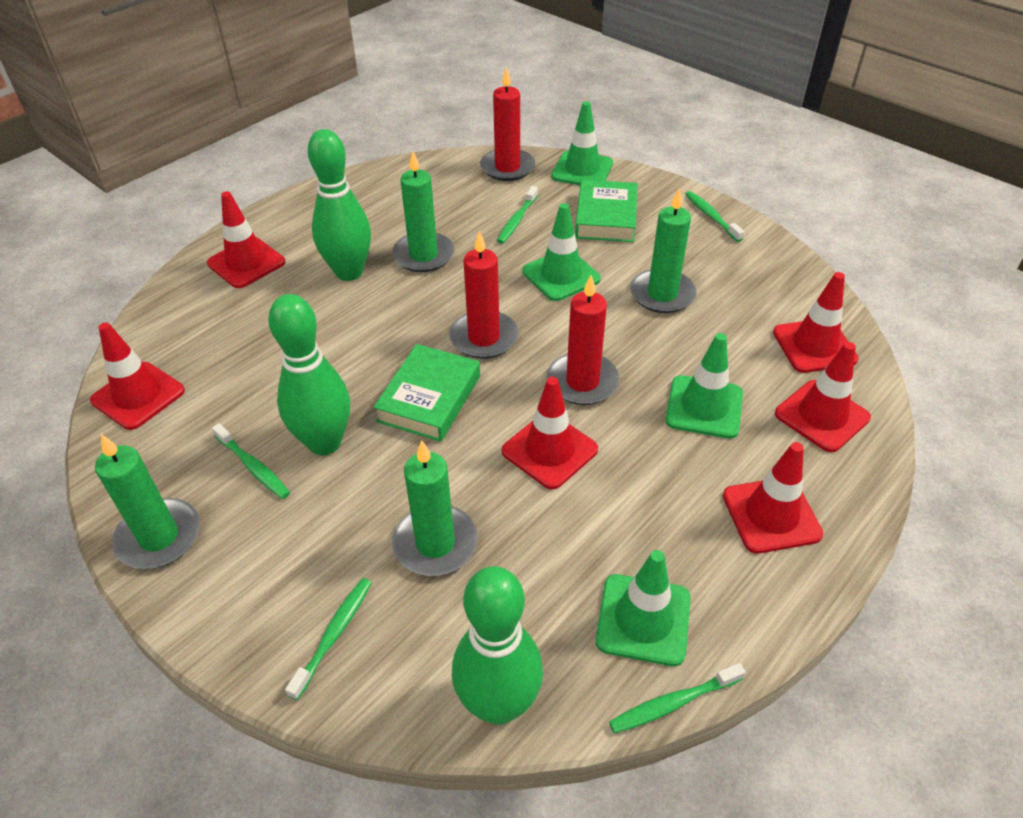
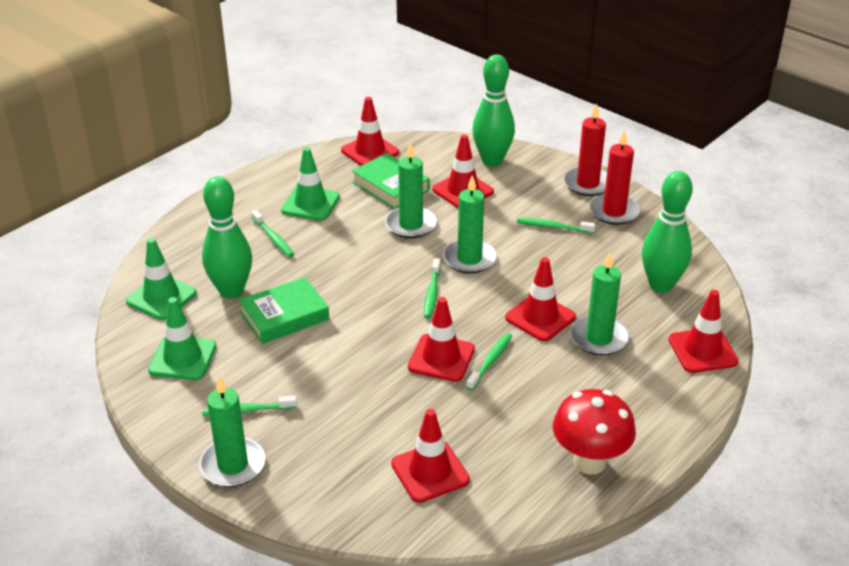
green traffic cone: 4 -> 3
red candle: 3 -> 2
red mushroom: 0 -> 1

